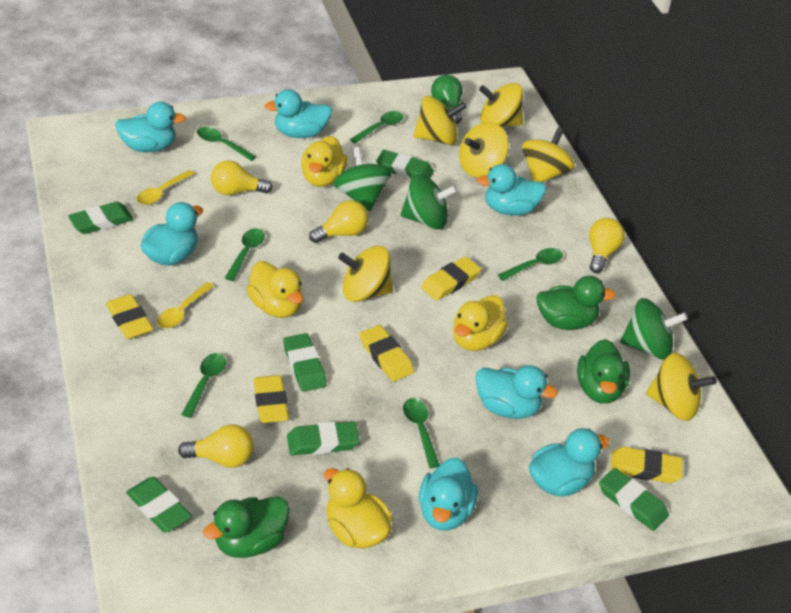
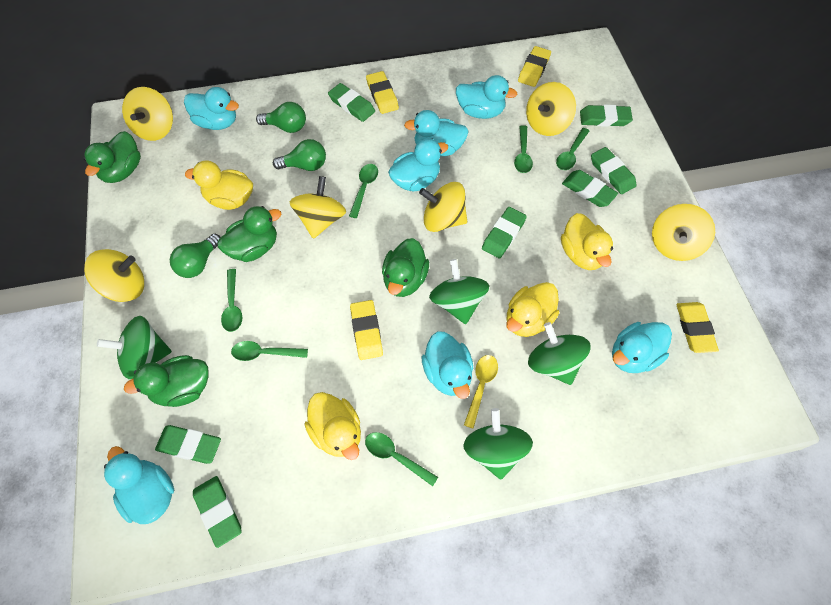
green duck: 3 -> 4
green eraser: 6 -> 7
green light bulb: 1 -> 3
green spinning top: 3 -> 4
yellow eraser: 5 -> 4
yellow light bulb: 4 -> 0
yellow spoon: 2 -> 1

